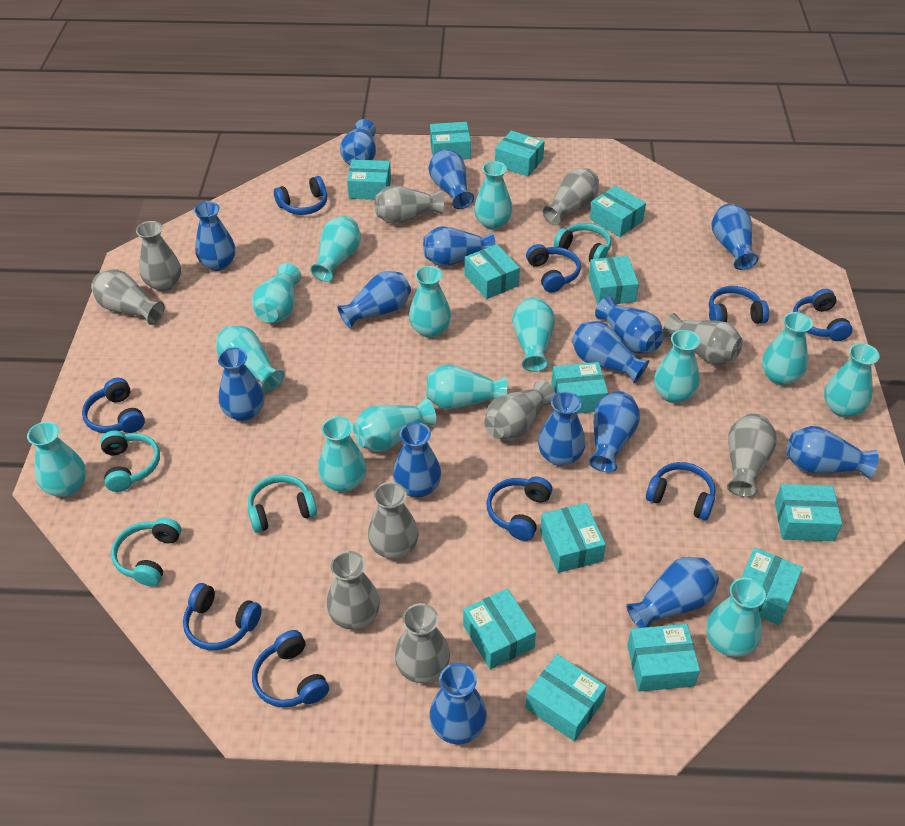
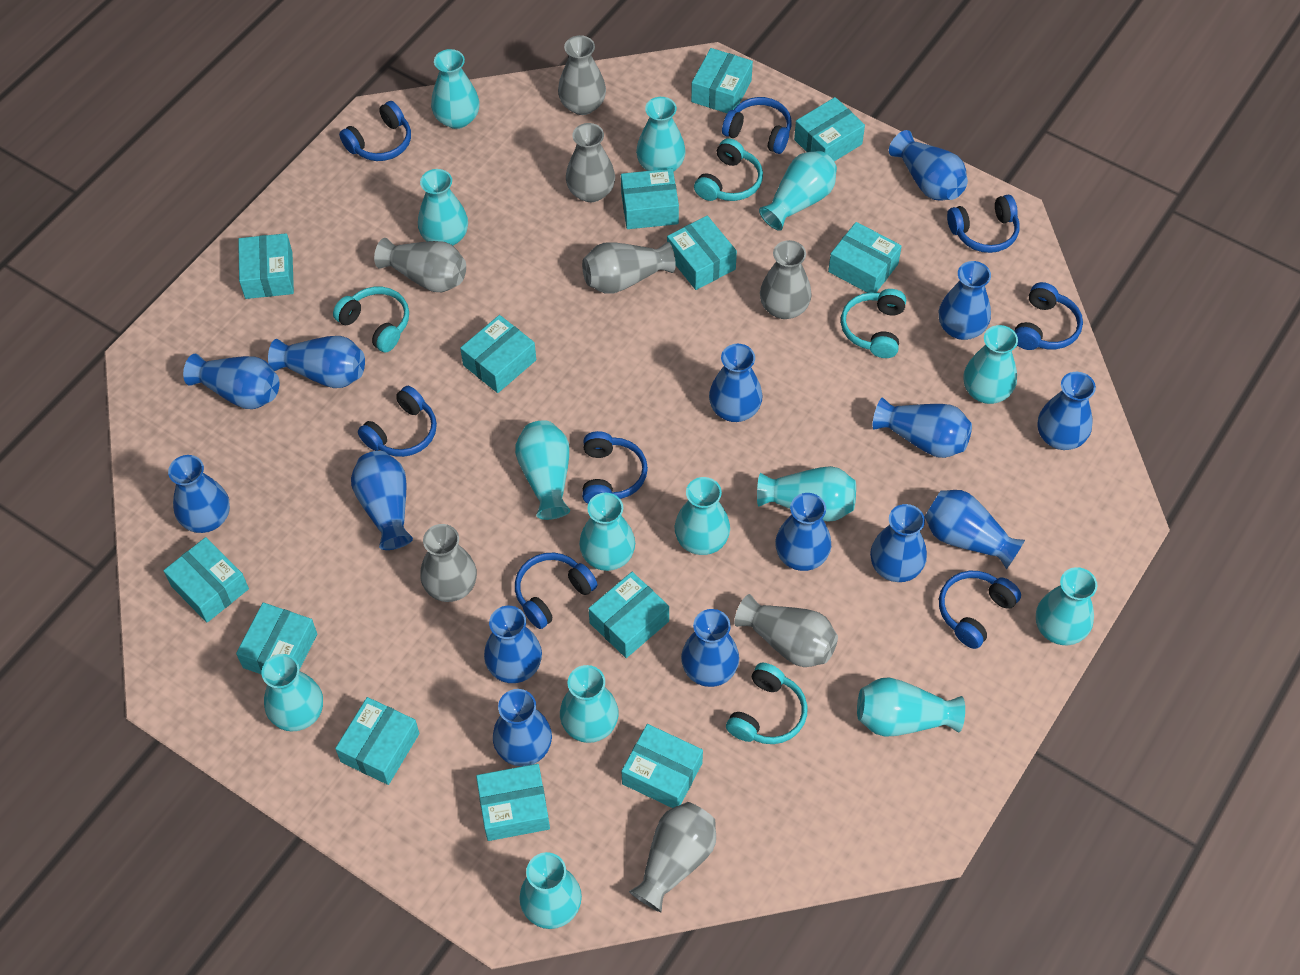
blue headphones: 9 -> 8
grey vase: 10 -> 8

